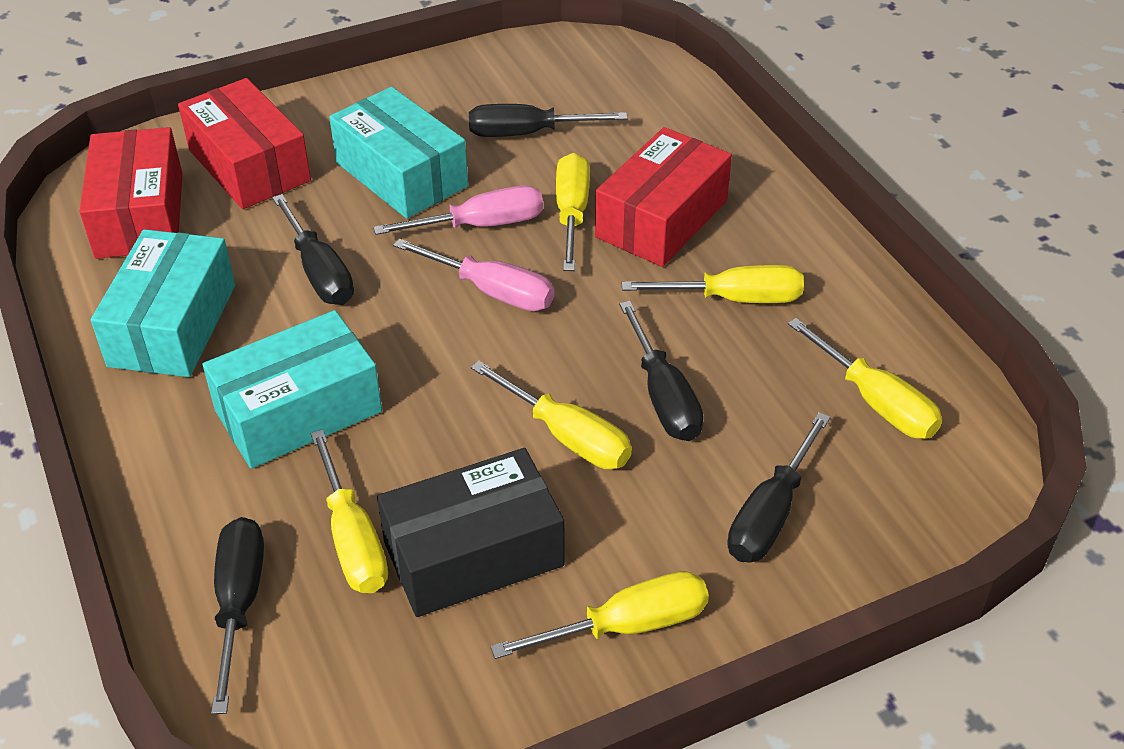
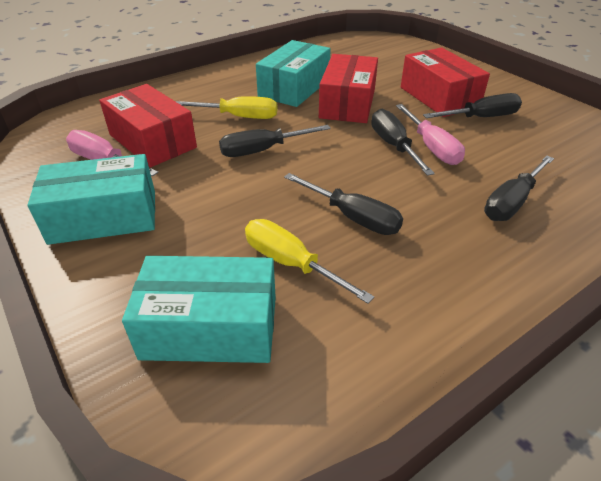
black box: 1 -> 0
yellow screwdriver: 6 -> 2

